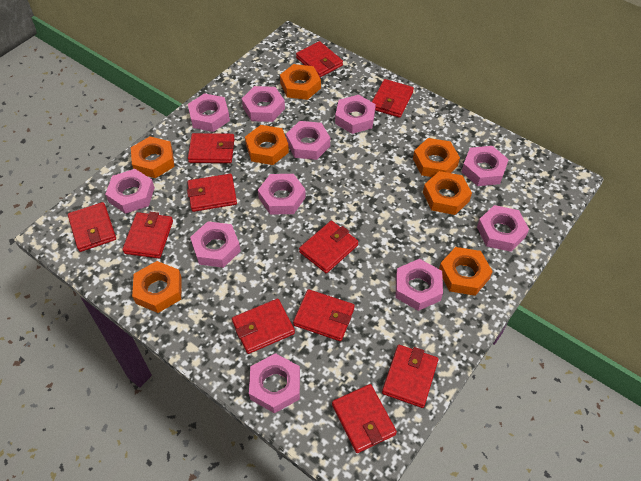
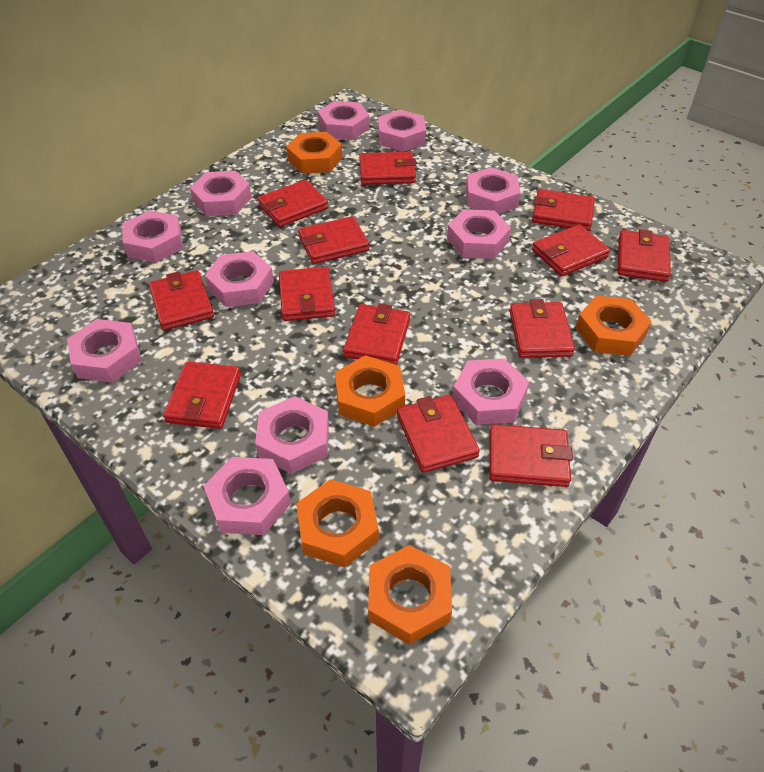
orange nut: 7 -> 5
red wallet: 11 -> 13

